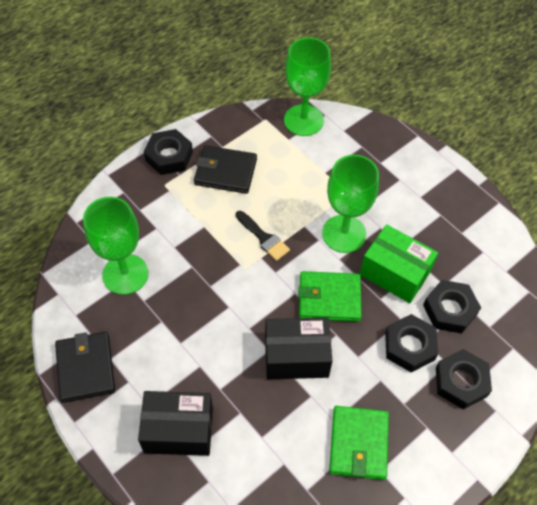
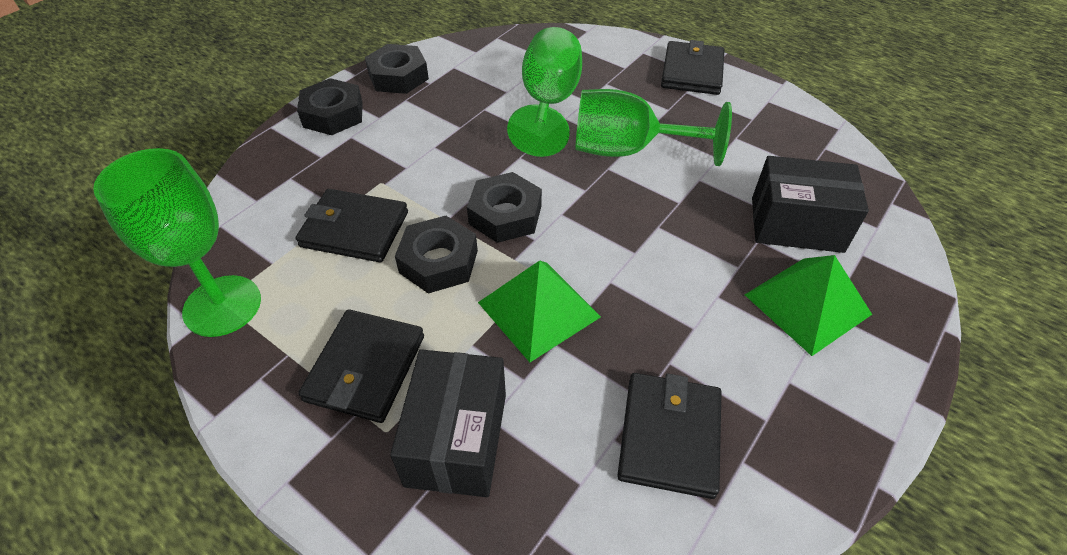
black brush: 1 -> 0
black wallet: 2 -> 4
green box: 1 -> 0
green pyramid: 0 -> 2
green wallet: 2 -> 0

